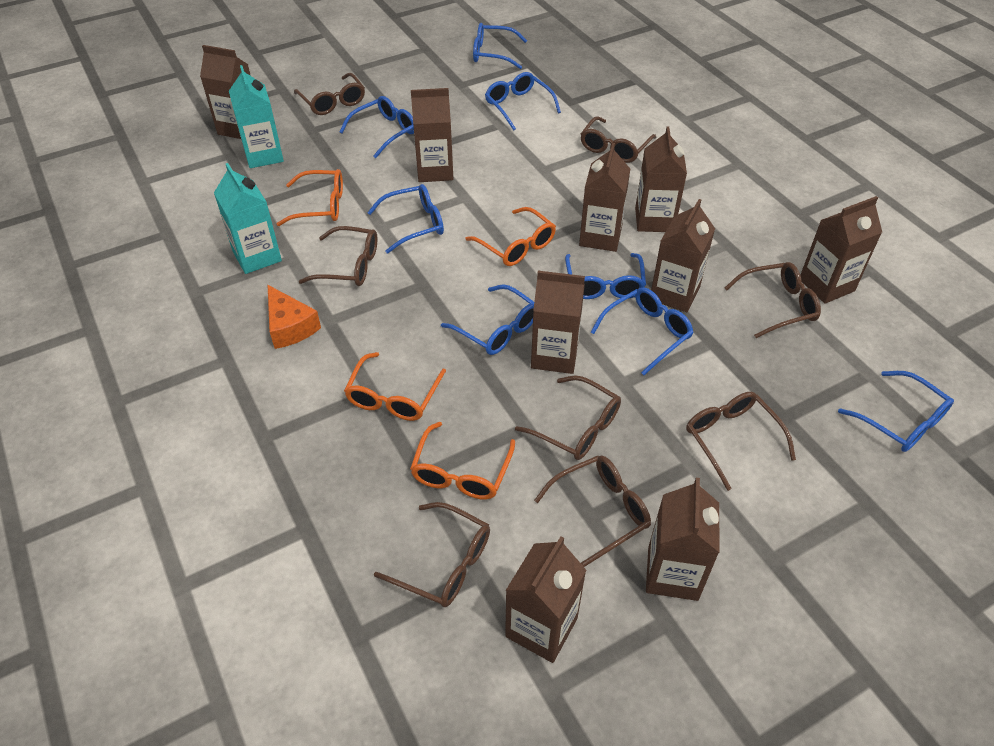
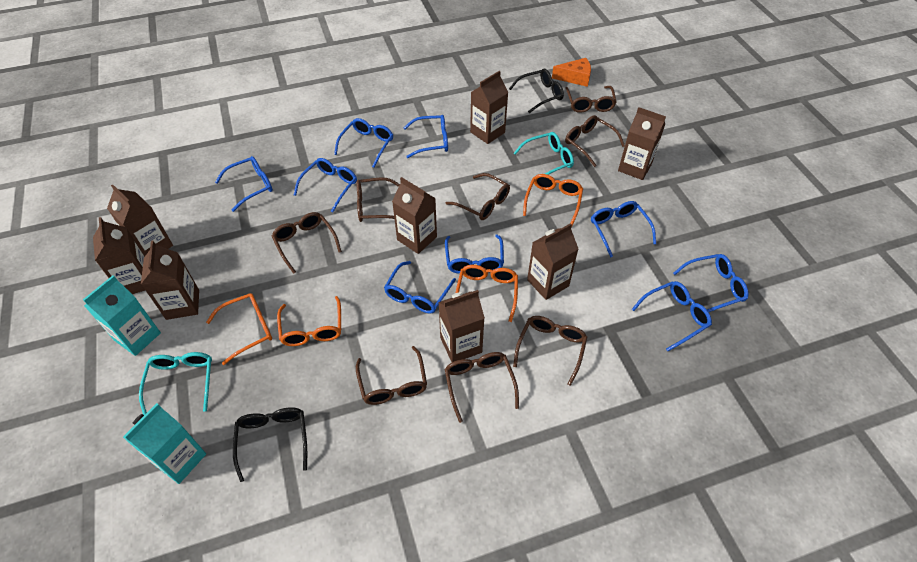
black glasses: 0 -> 2
blue glasses: 8 -> 9
brown carton: 9 -> 8
turquoise glasses: 0 -> 2

